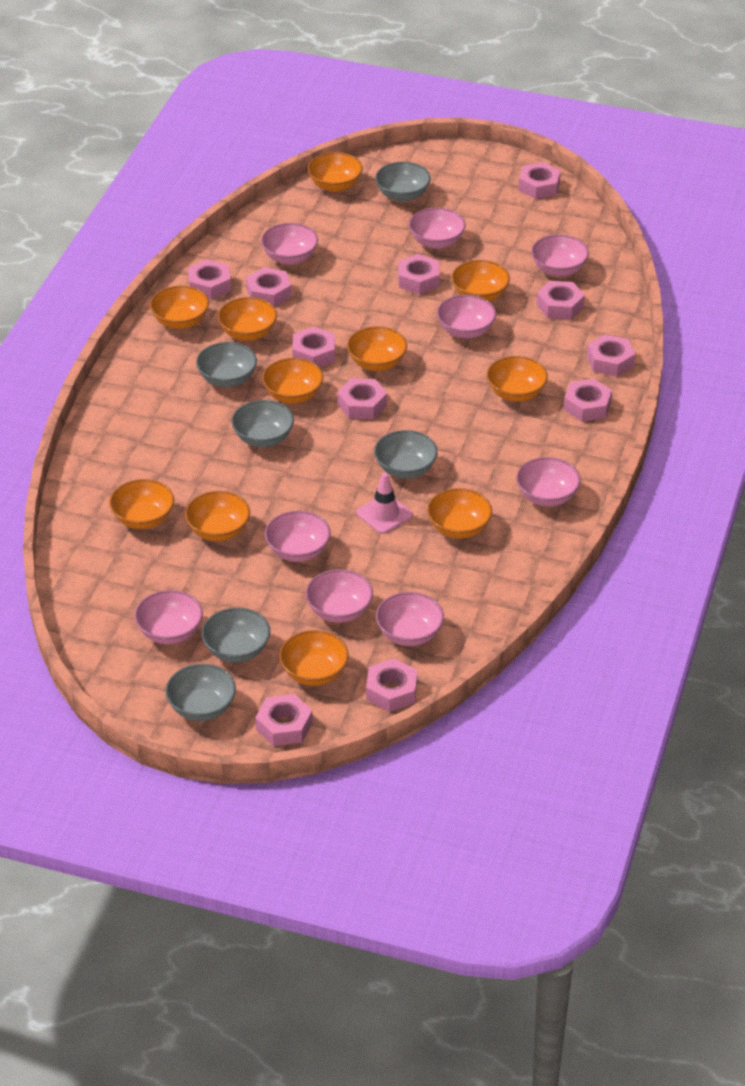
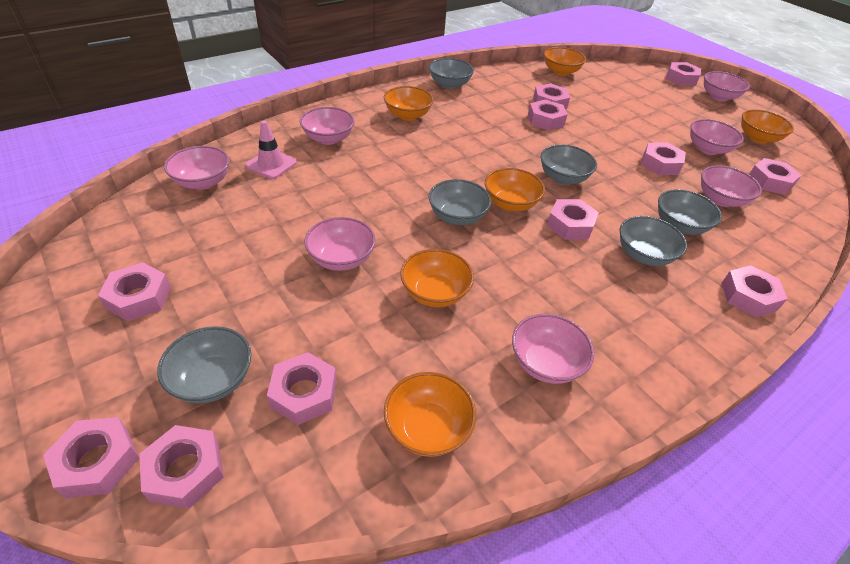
orange bowl: 11 -> 6
pink bowl: 9 -> 7

